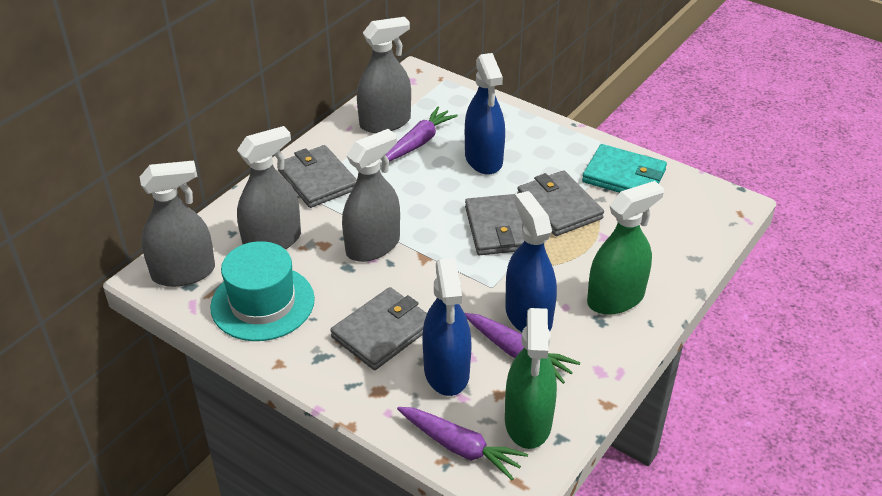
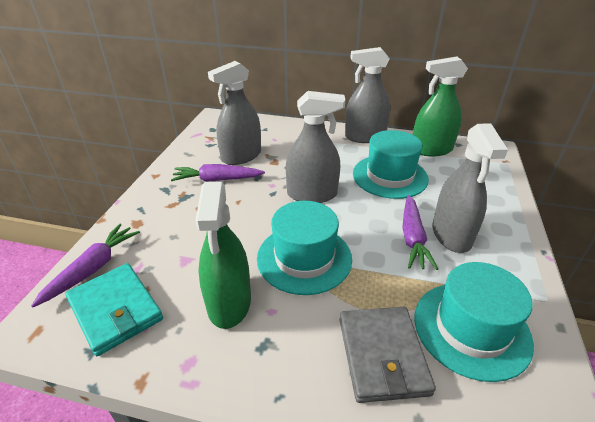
blue spray bottle: 3 -> 0
grey wallet: 4 -> 1
turquoise hat: 1 -> 3

